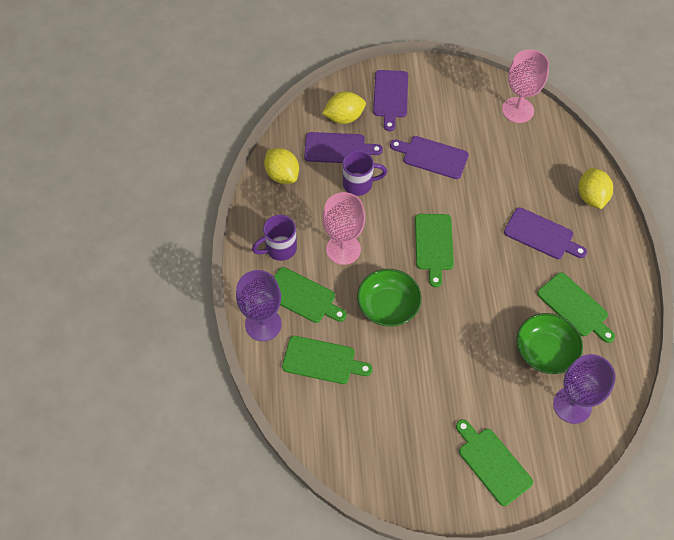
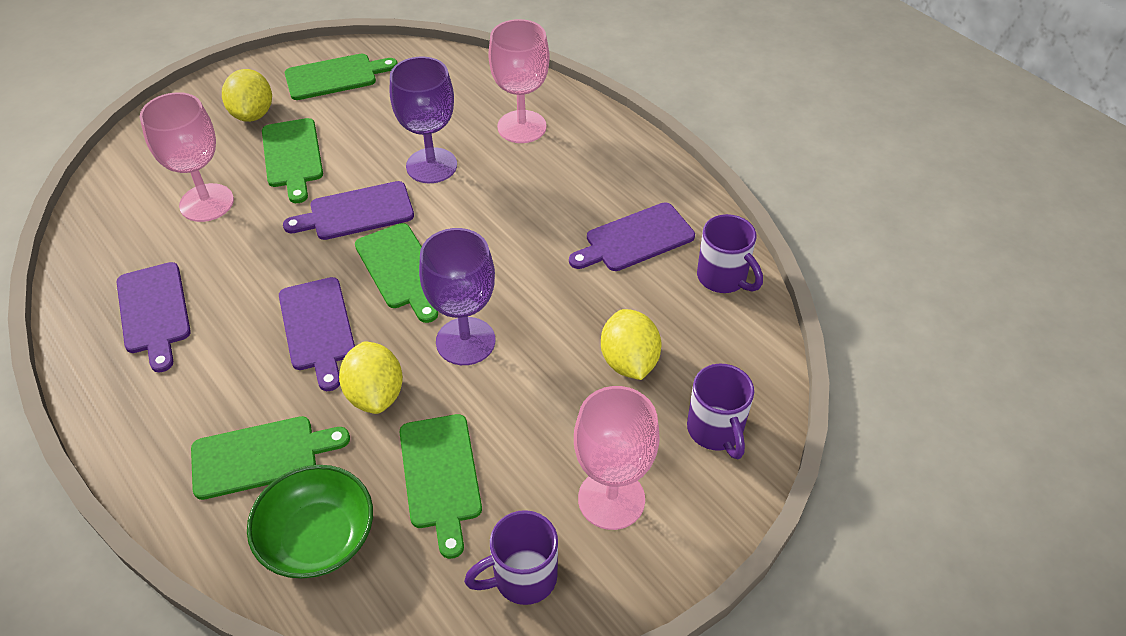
green bowl: 2 -> 1
pink goblet: 2 -> 3
purple mug: 2 -> 3

